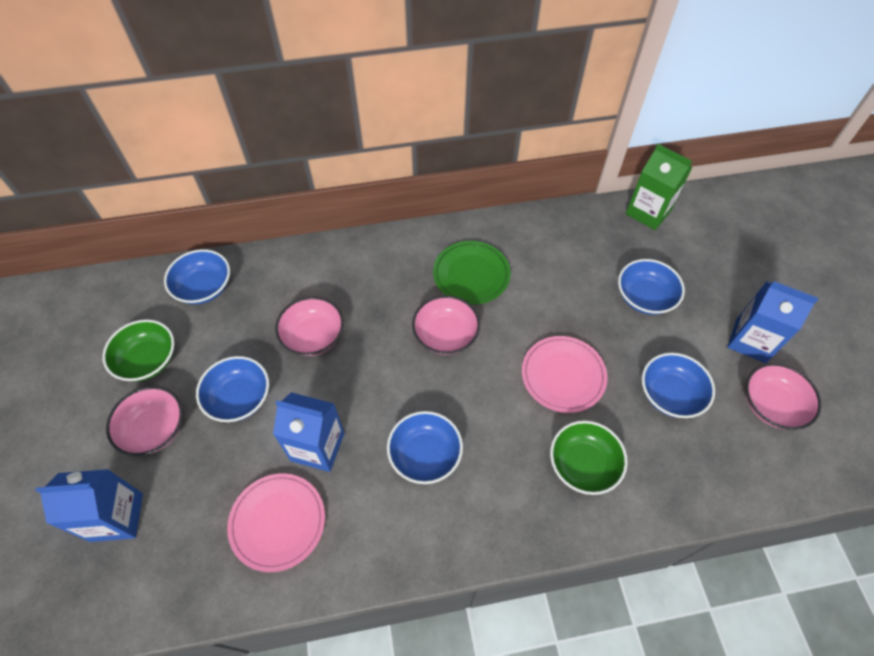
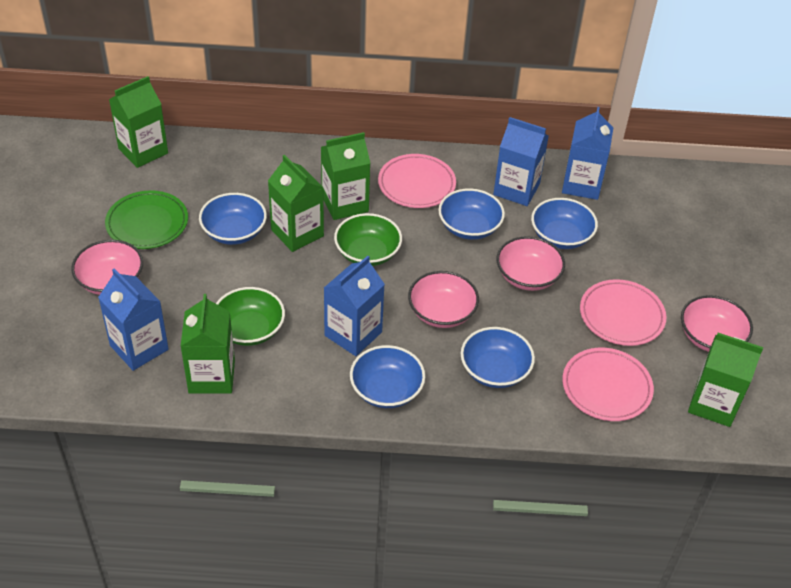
blue carton: 3 -> 4
green carton: 1 -> 5
pink plate: 2 -> 3

